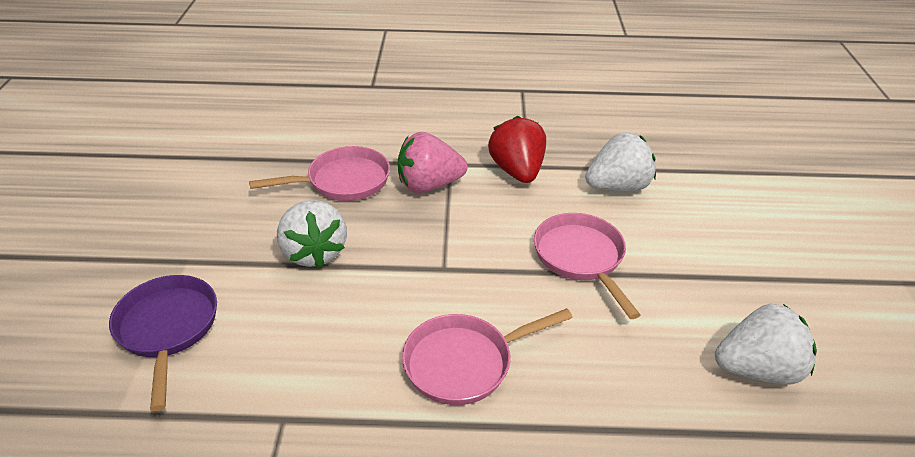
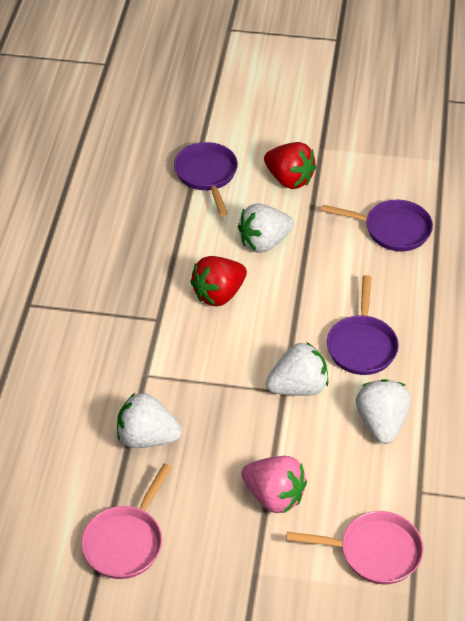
pink pan: 3 -> 2
purple pan: 1 -> 3
red strawberry: 1 -> 2
white strawberry: 3 -> 4

